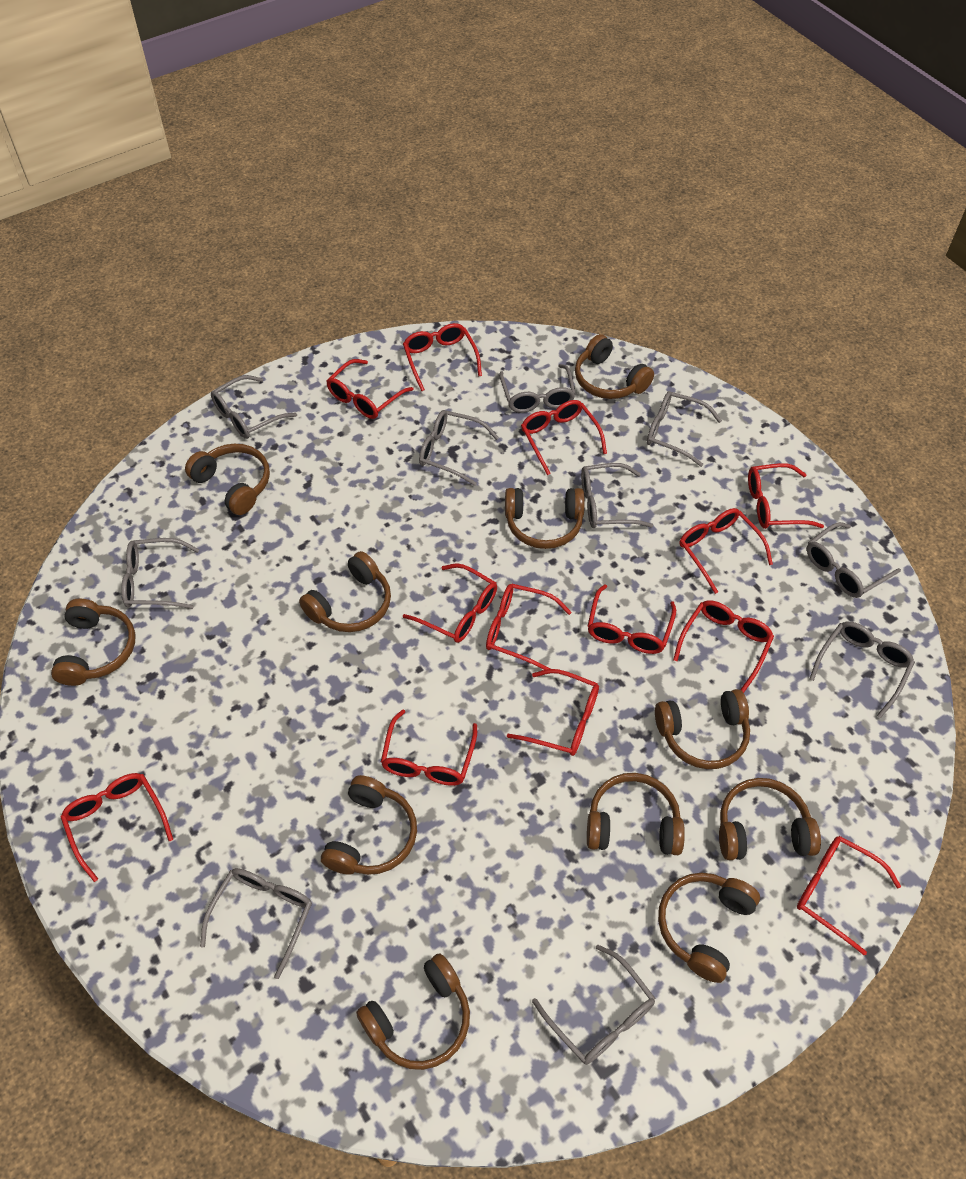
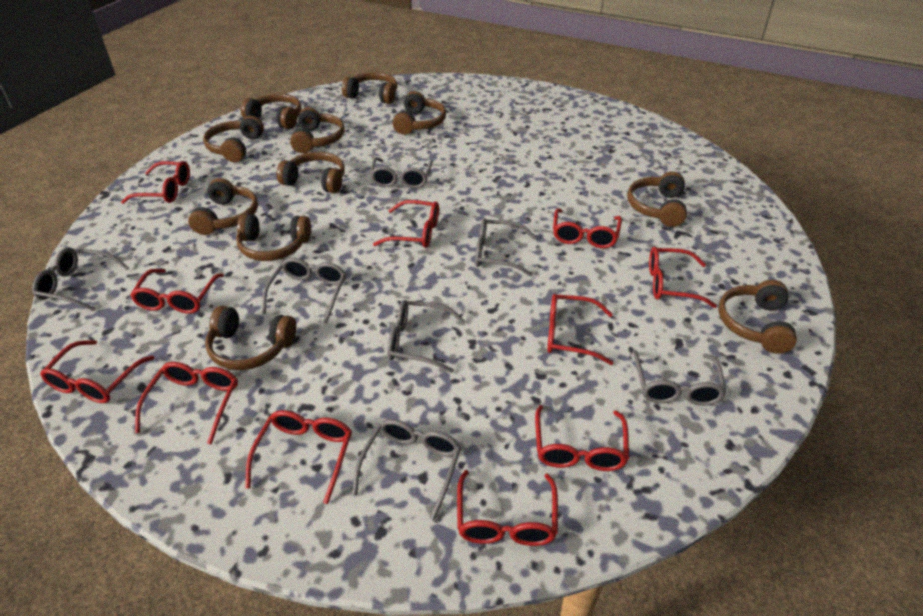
grey glasses: 10 -> 7
red glasses: 13 -> 11

